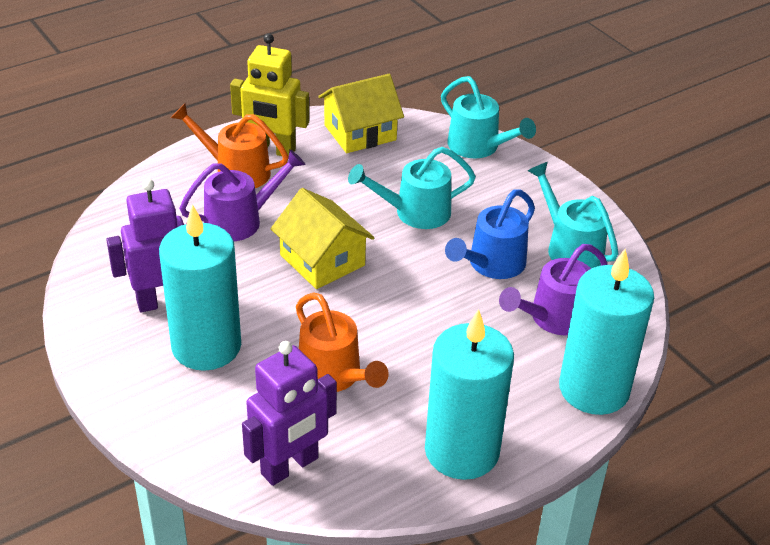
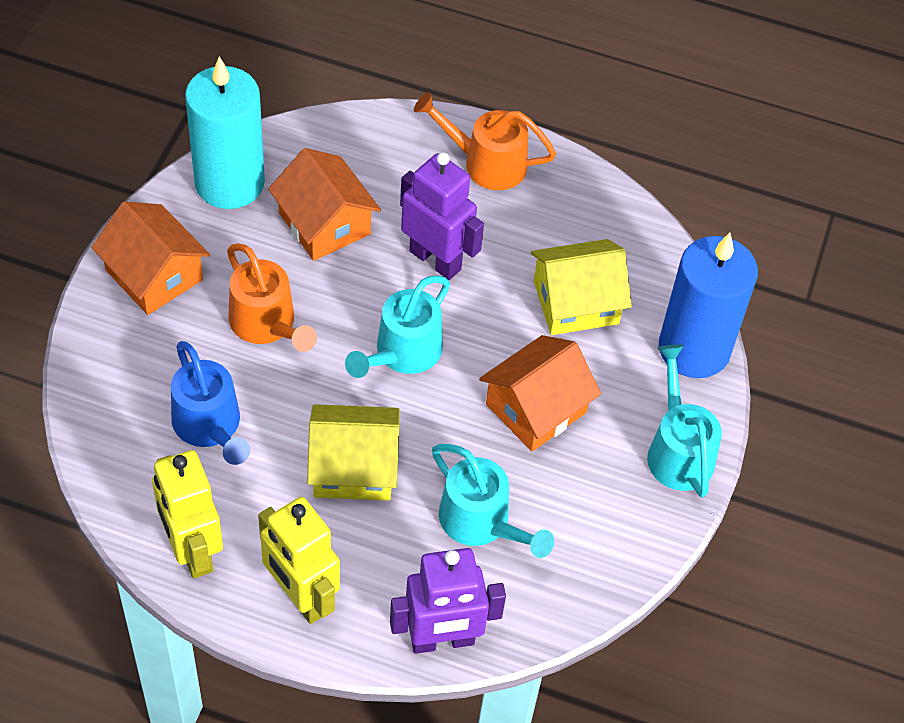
blue candle: 0 -> 1
orange house: 0 -> 3
purple watering can: 2 -> 0
turquoise candle: 3 -> 1
yellow robot: 1 -> 2

